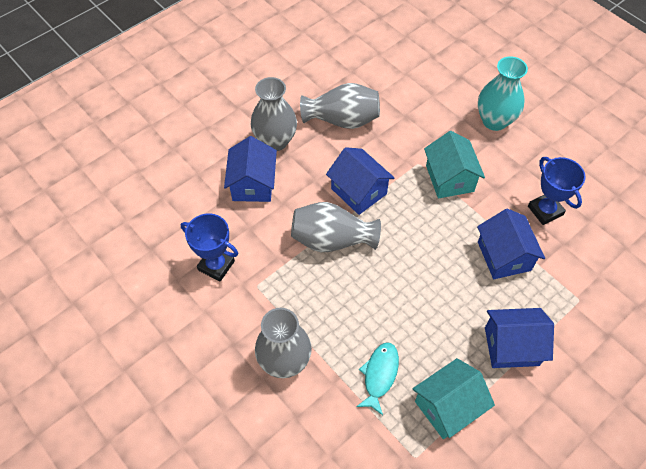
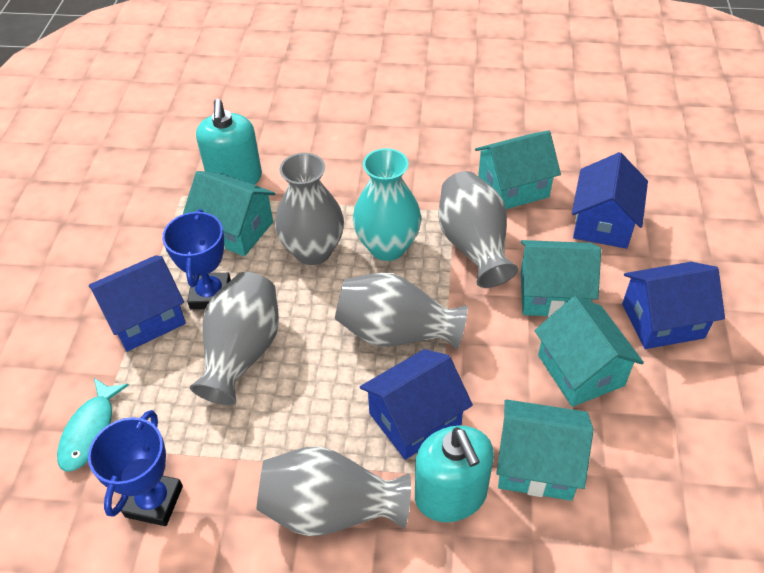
grey vase: 4 -> 5
turquoise house: 2 -> 5
turquoise soap dispenser: 0 -> 2

